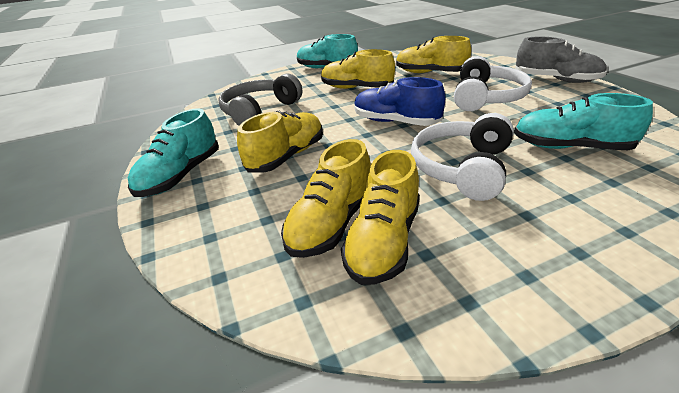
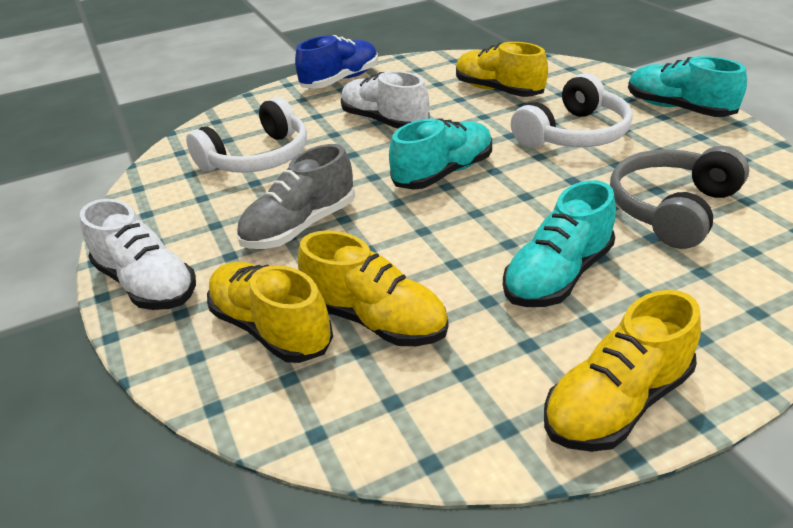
white shoe: 0 -> 2
yellow shoe: 5 -> 4

